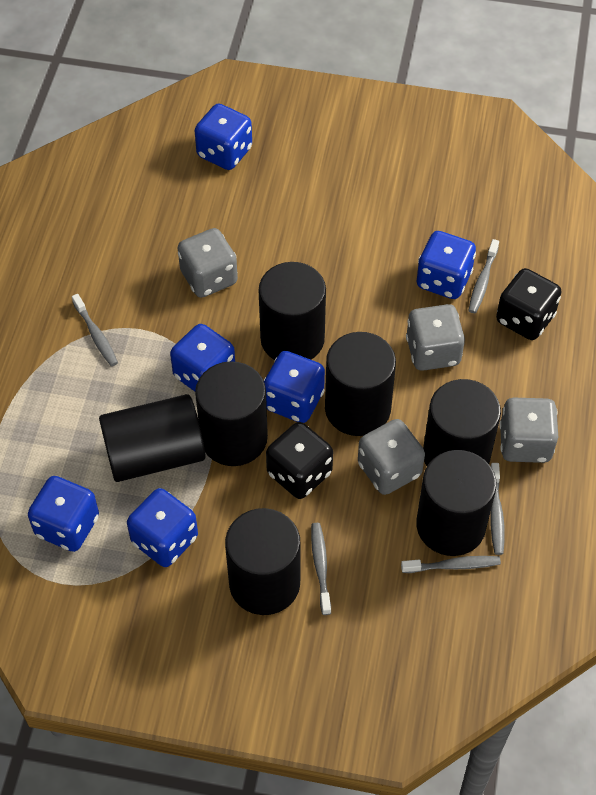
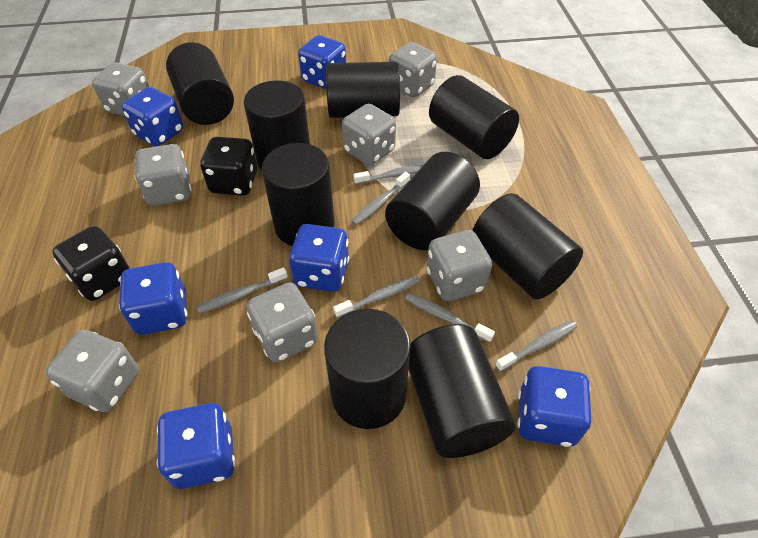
black cylinder: 7 -> 9
grey dice: 4 -> 7
grey toothbrush: 5 -> 6

